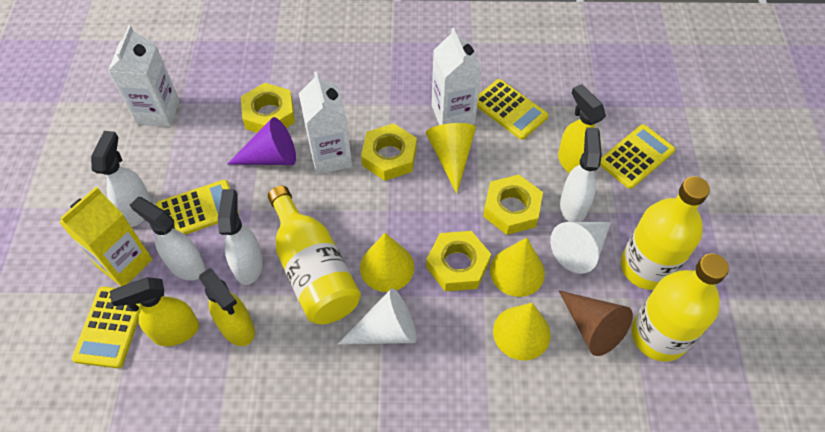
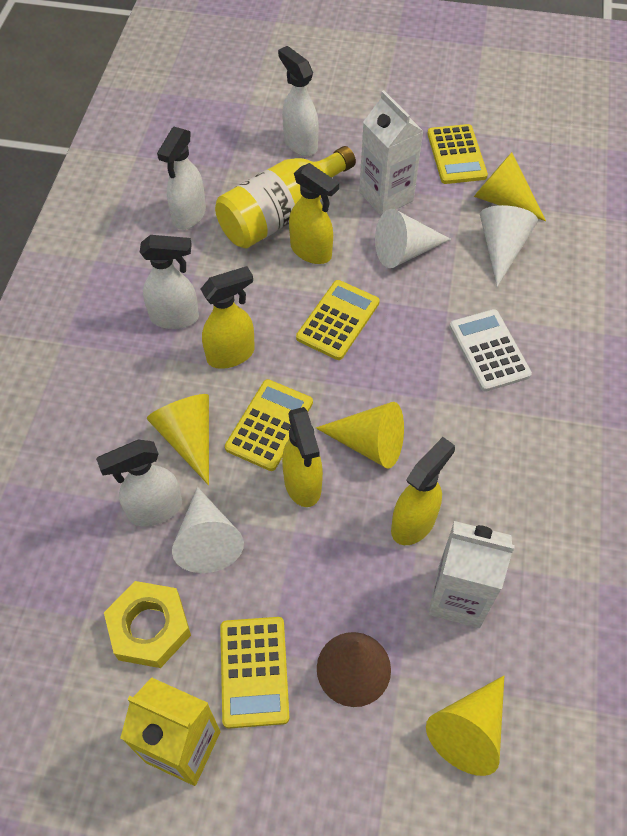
purple cone: 1 -> 0
white calculator: 0 -> 1
white carton: 3 -> 2
white cone: 2 -> 3
yellow bottle: 3 -> 1
yellow nut: 4 -> 1
yellow spray bottle: 3 -> 4

